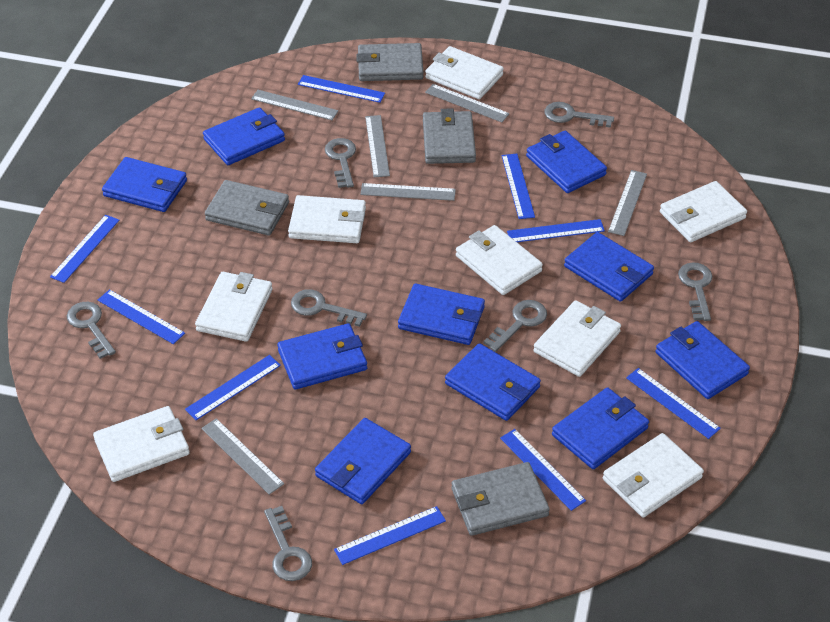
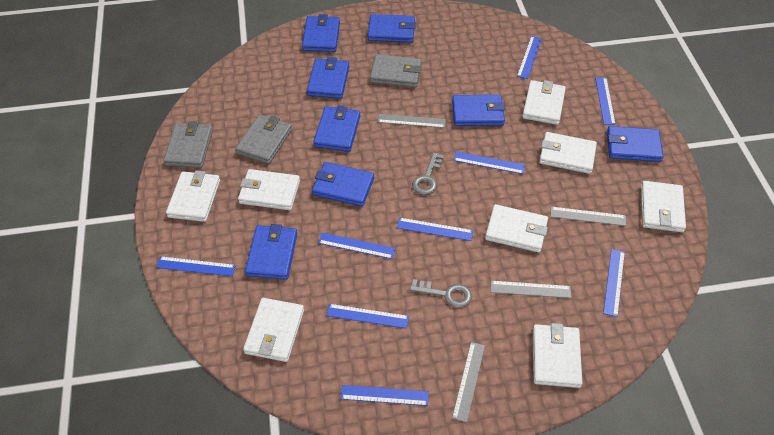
blue wallet: 10 -> 8
grey key: 7 -> 2
grey ruler: 6 -> 4
grey wallet: 4 -> 3

